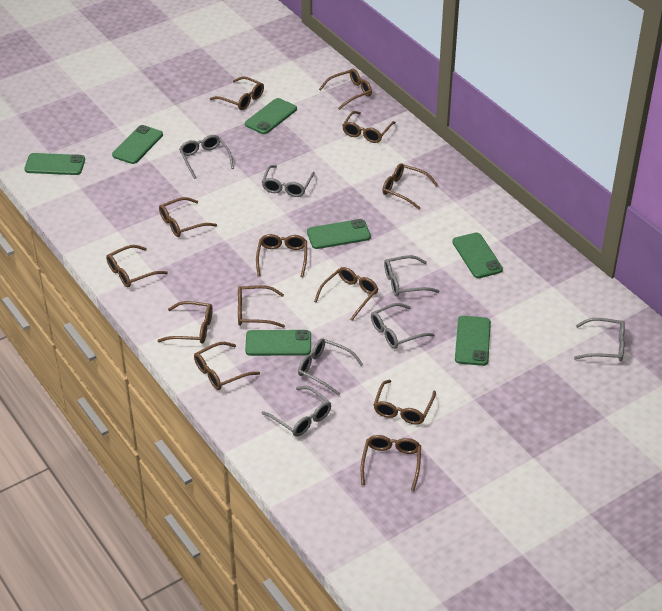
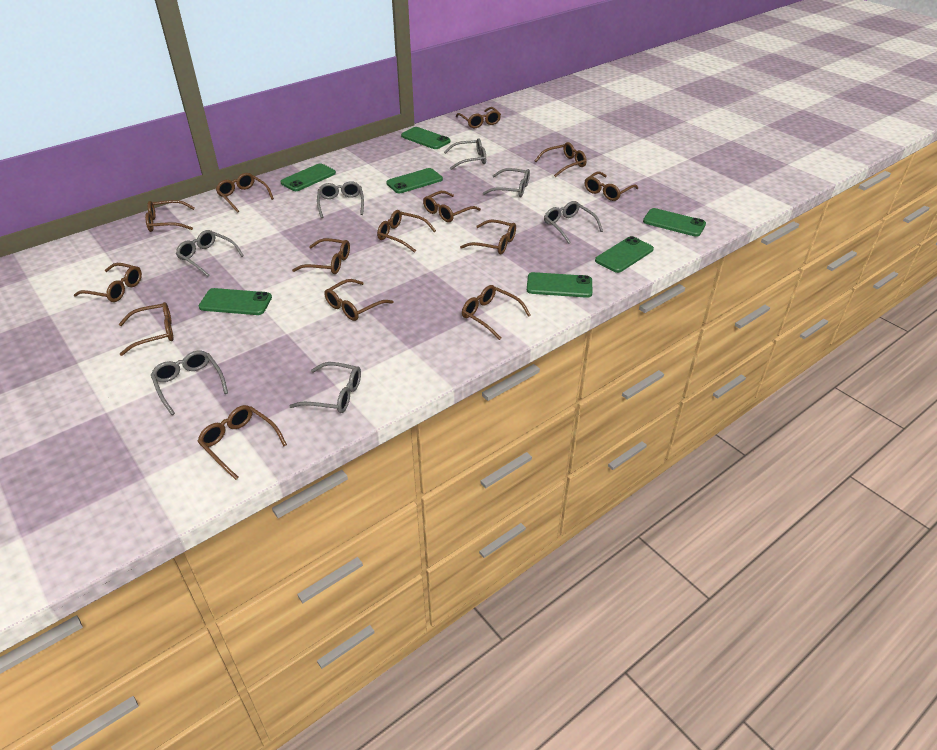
brown glasses: 13 -> 14

